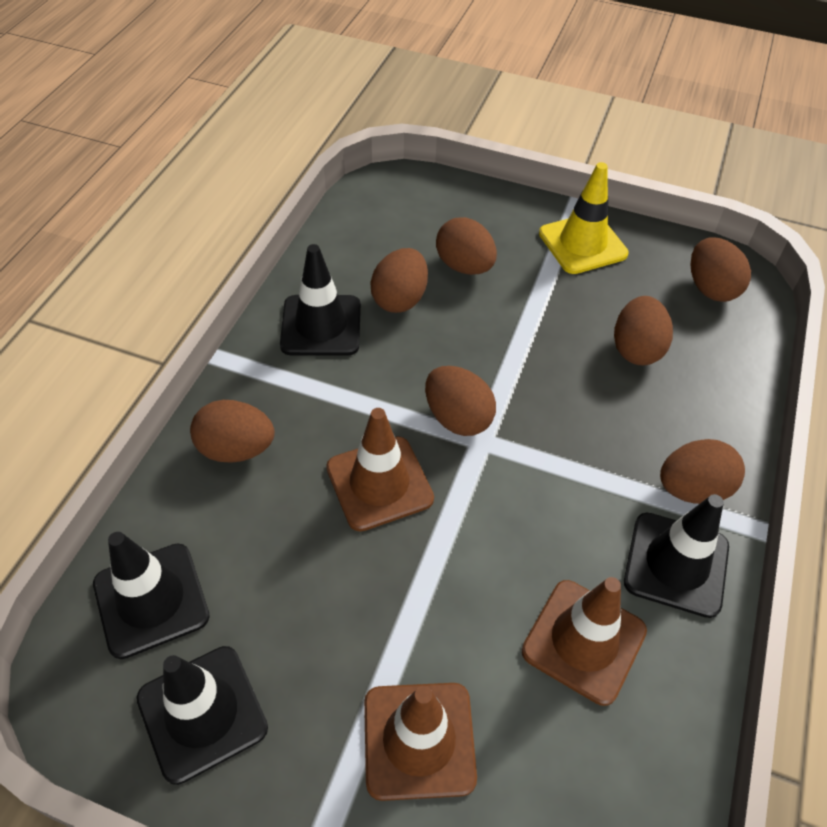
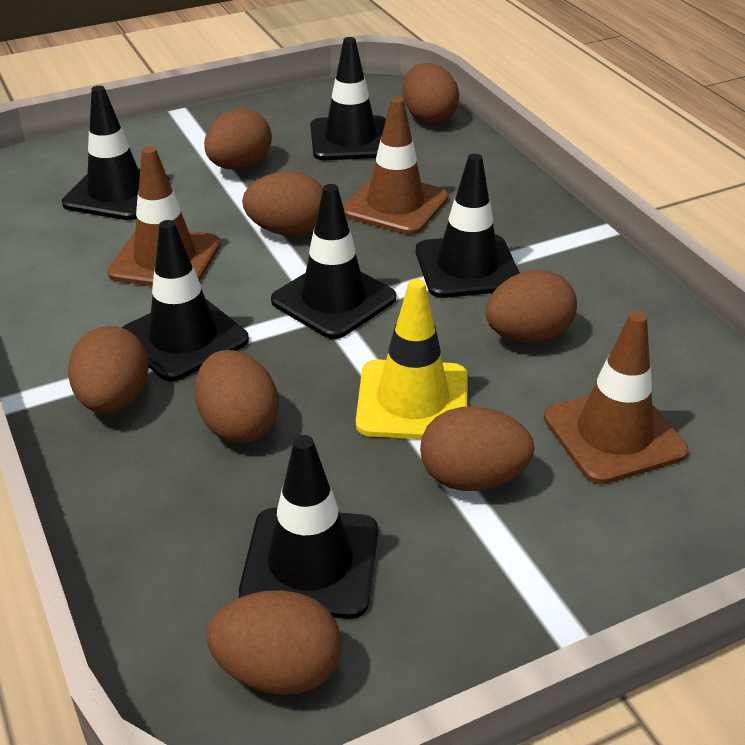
black traffic cone: 4 -> 6
brown egg: 7 -> 8

